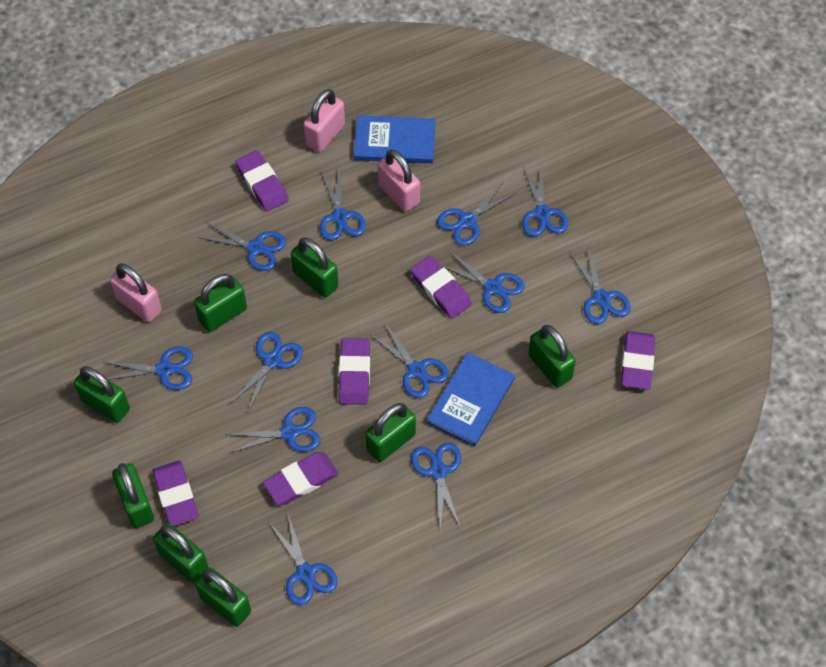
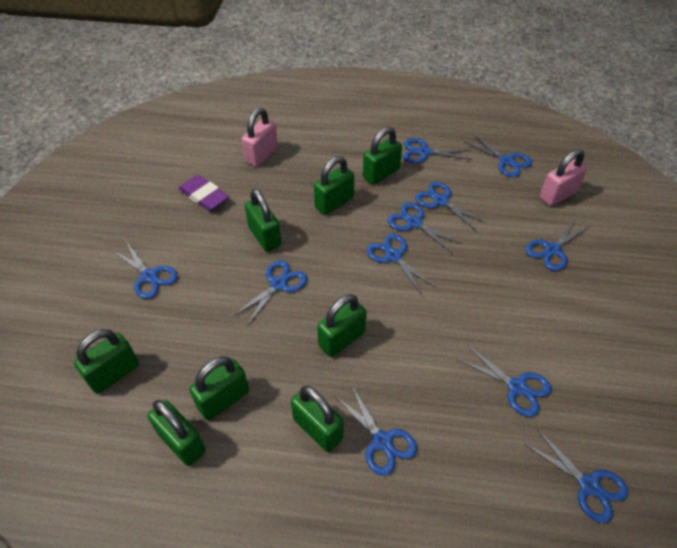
blue book: 2 -> 0
blue scissors: 12 -> 11
pink padlock: 3 -> 2
purple eraser: 6 -> 1

